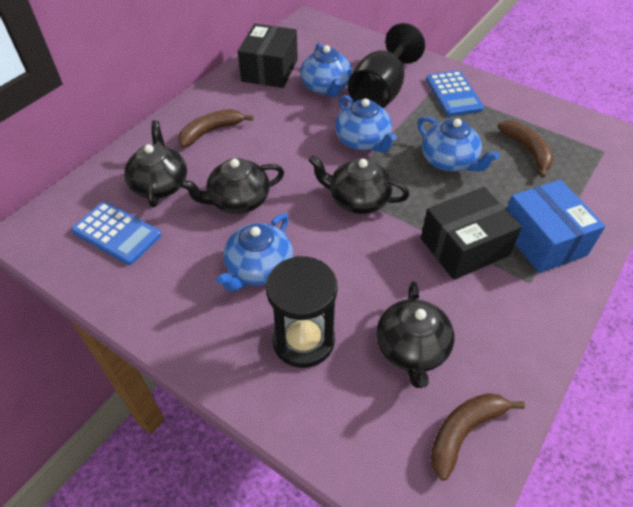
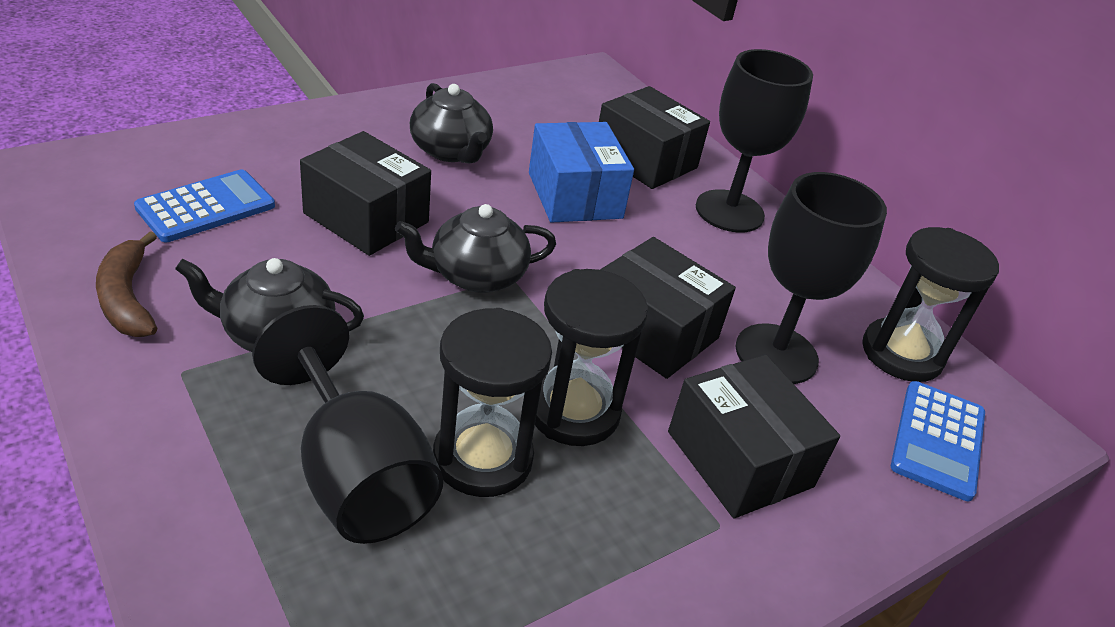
black box: 2 -> 4
black goblet: 1 -> 3
black hourglass: 1 -> 3
black teapot: 4 -> 3
blue teapot: 4 -> 0
brown banana: 3 -> 1

